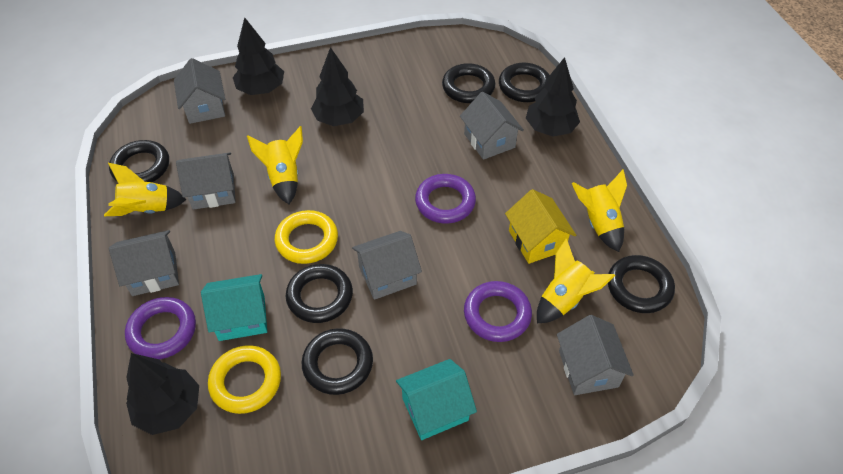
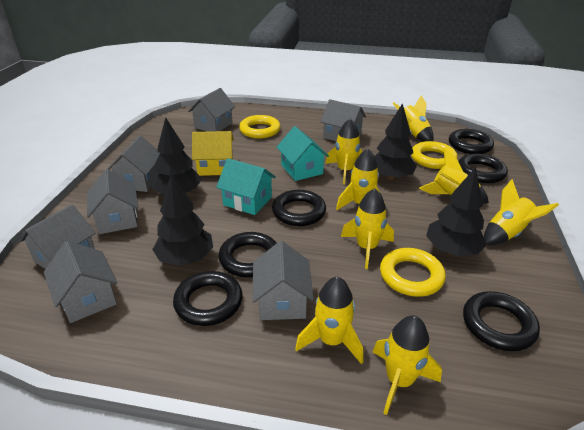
grey house: 6 -> 7
purple ring: 3 -> 0
yellow ring: 2 -> 3
yellow rocket: 4 -> 8

